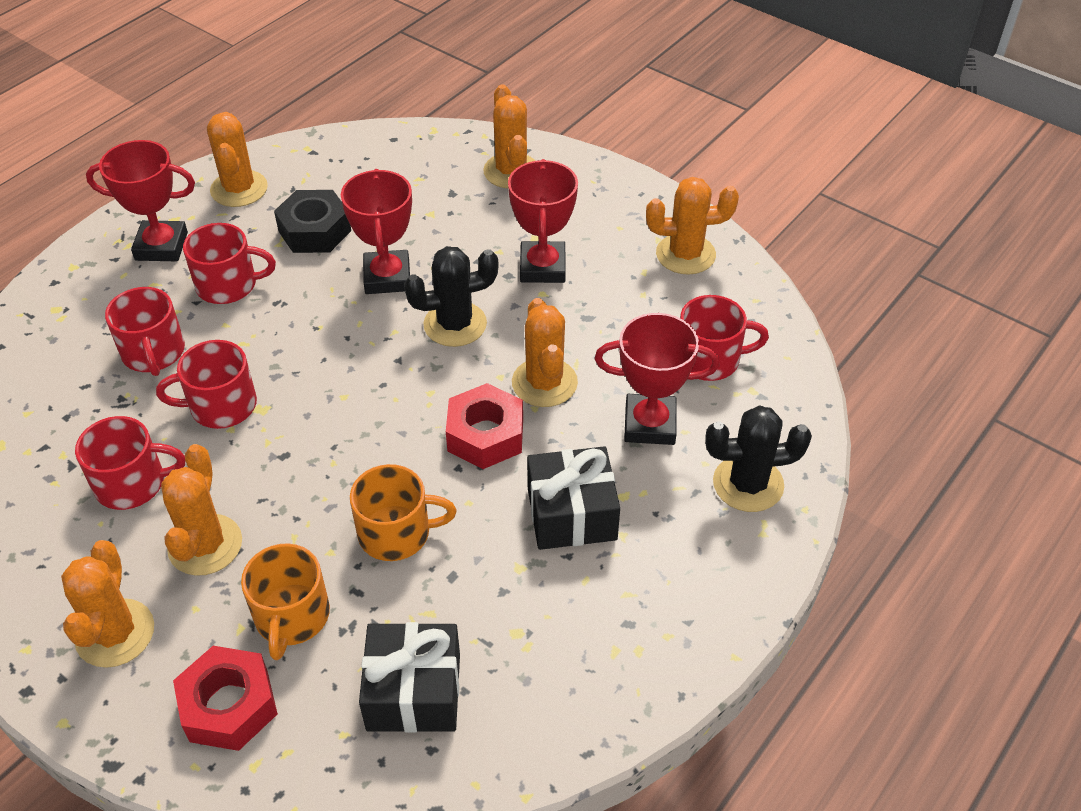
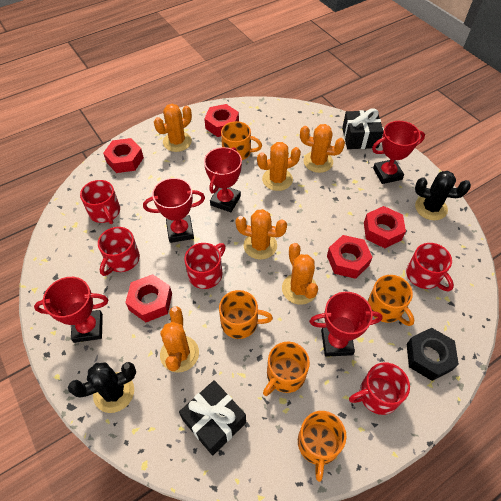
orange mug: 2 -> 5
red nut: 2 -> 5
red trophy: 4 -> 5

